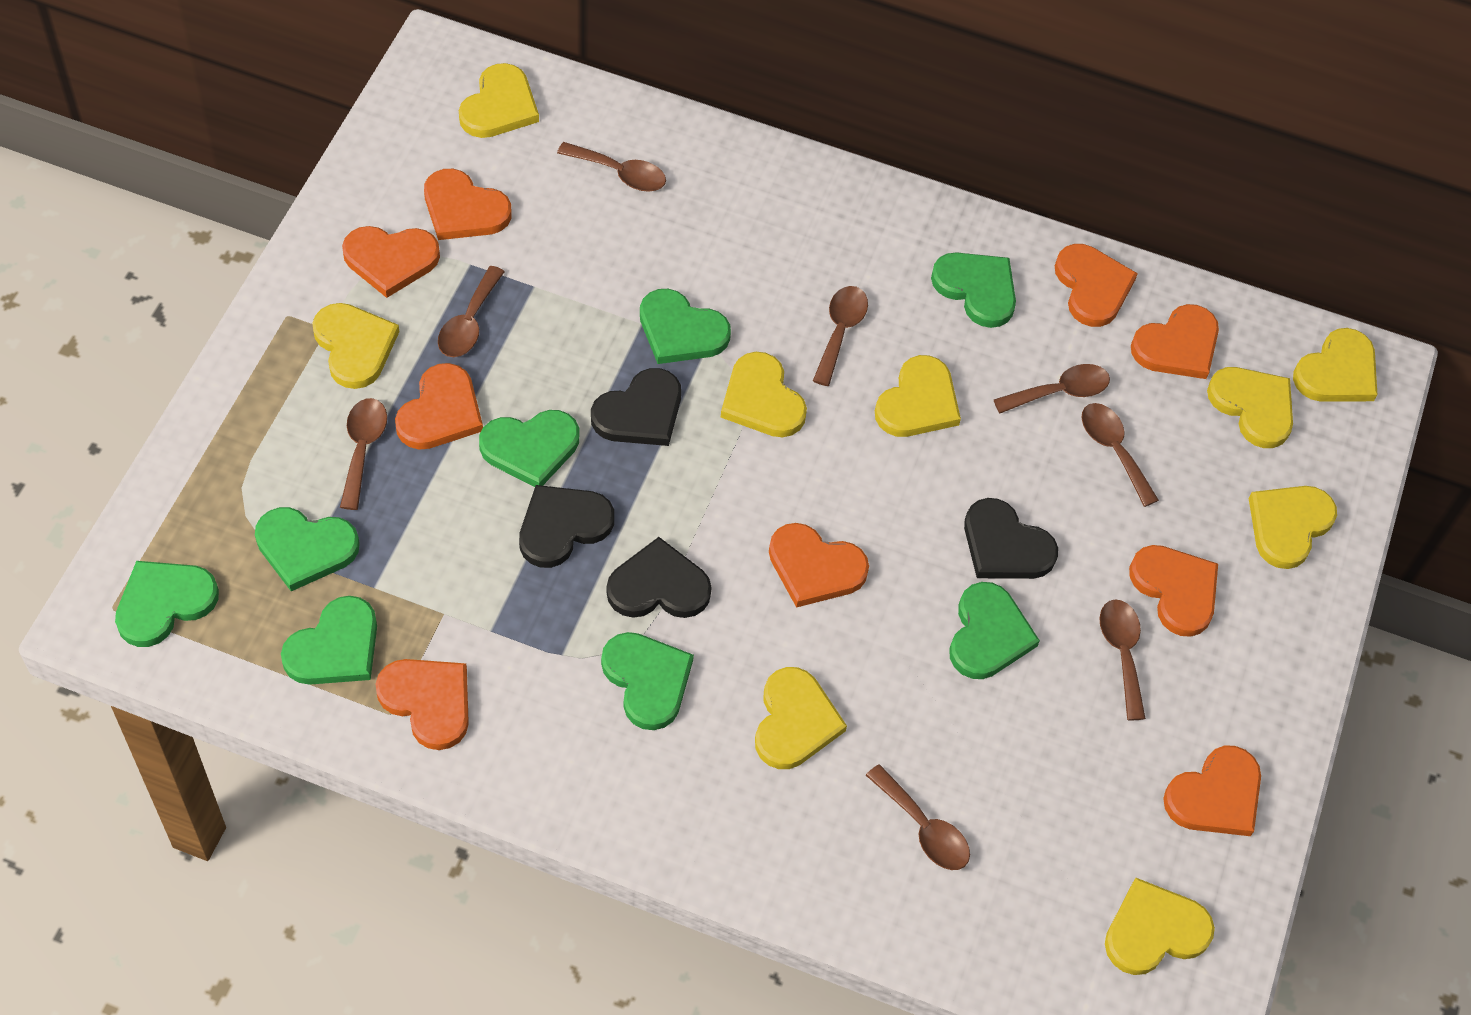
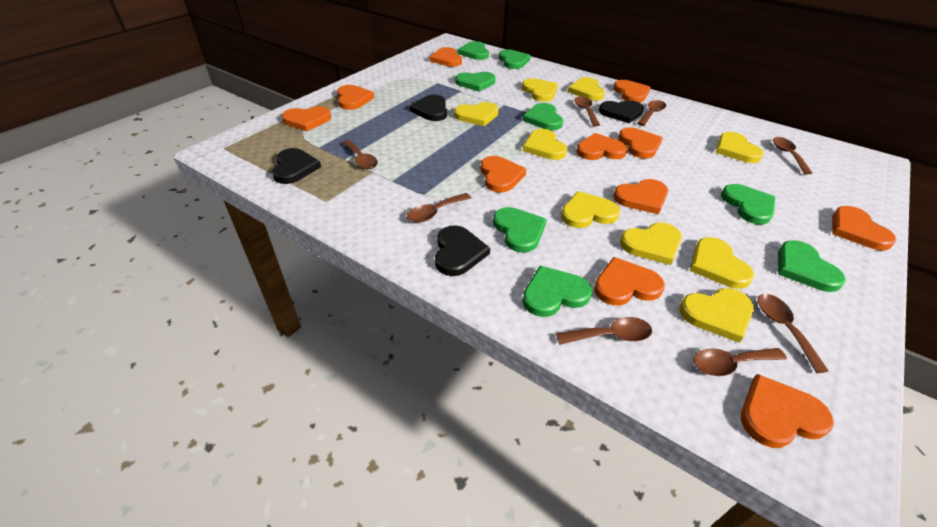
orange heart: 9 -> 11

